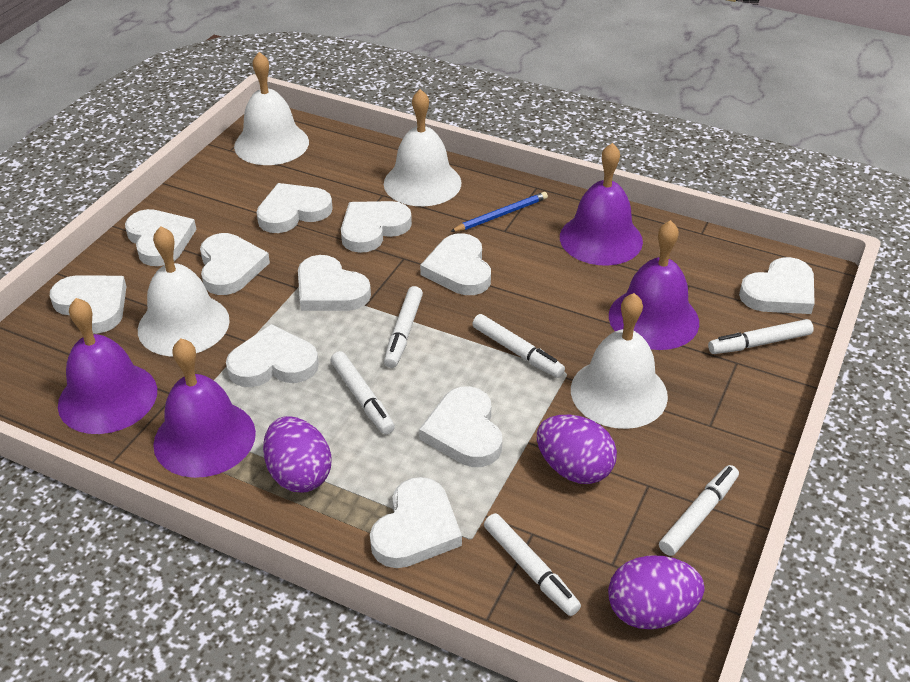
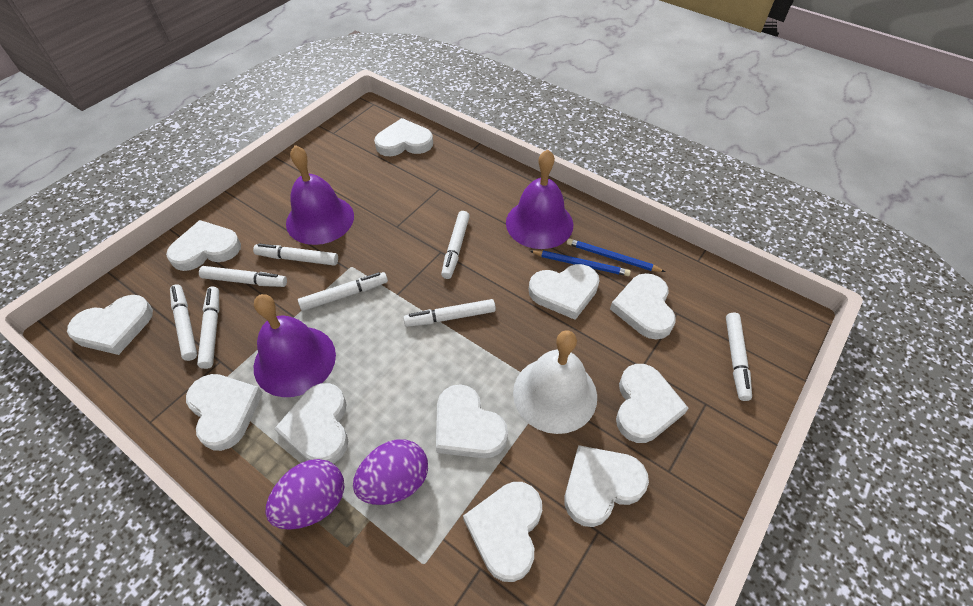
blue pencil: 1 -> 2
purple bell: 4 -> 3
purple egg: 3 -> 2
white bell: 4 -> 1
white marker: 6 -> 8

